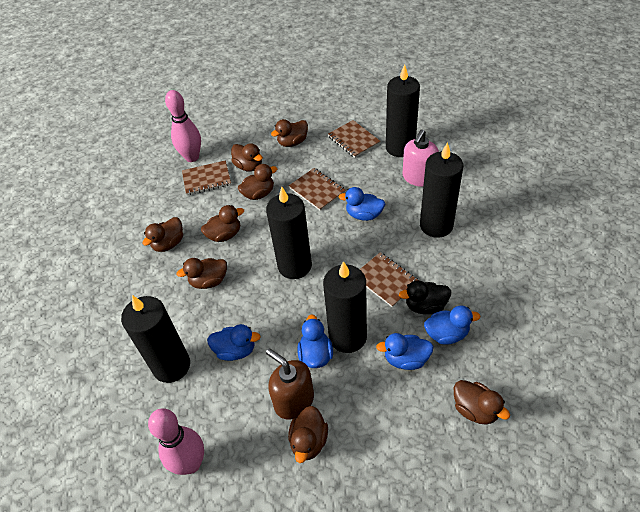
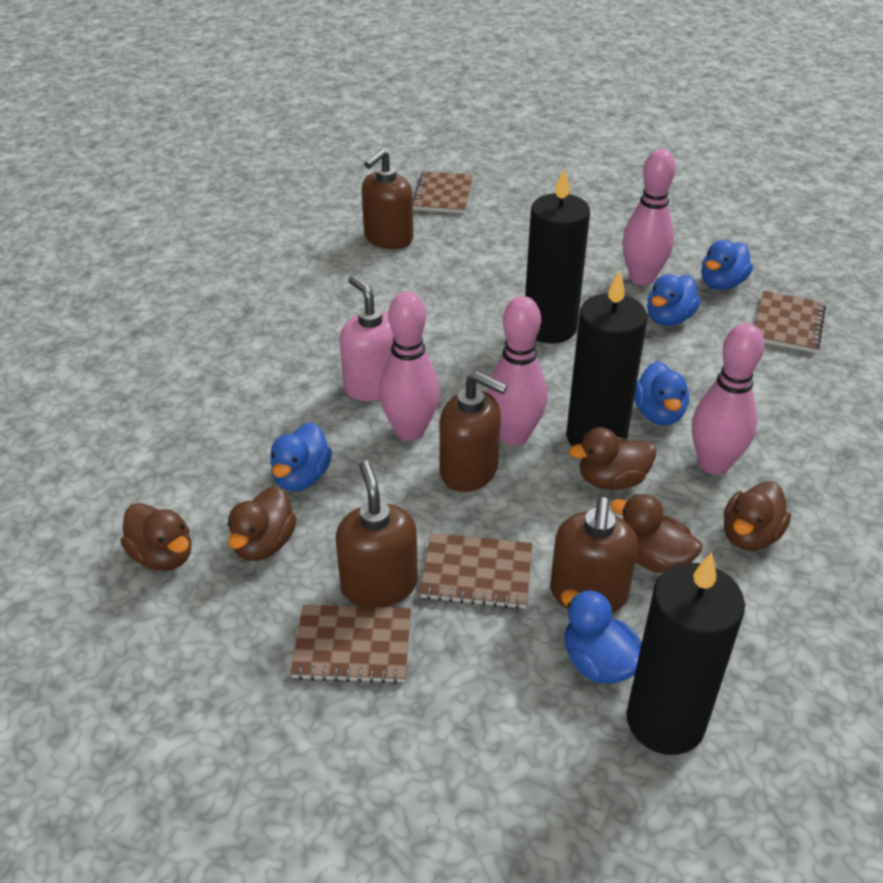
black candle: 5 -> 3
black duck: 1 -> 0
brown duck: 8 -> 5
brown soap dispenser: 1 -> 4
pink bowling pin: 2 -> 4

